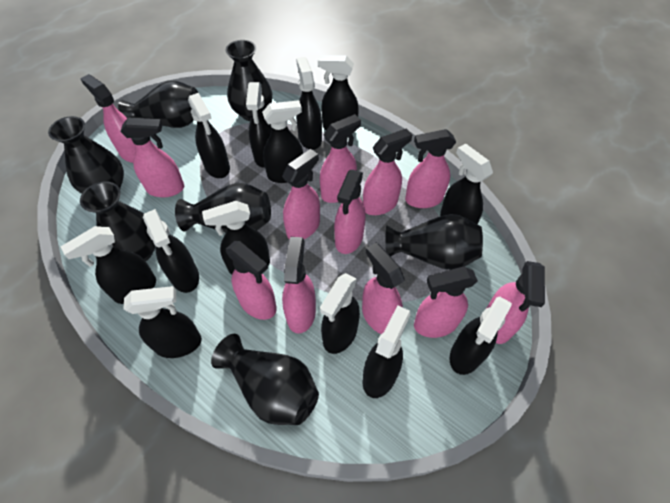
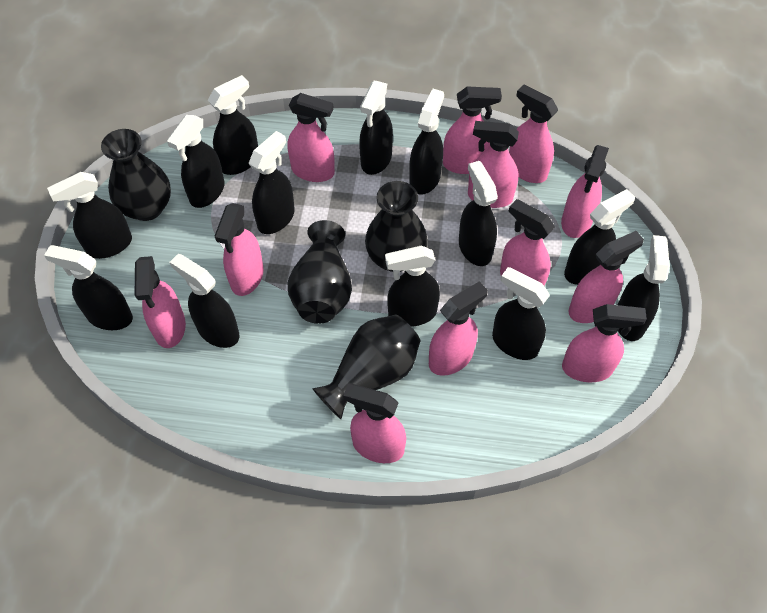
black vase: 7 -> 4

